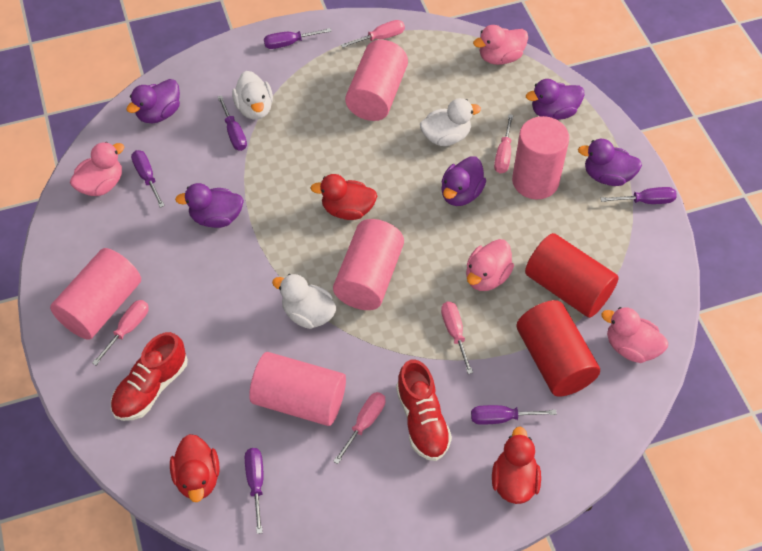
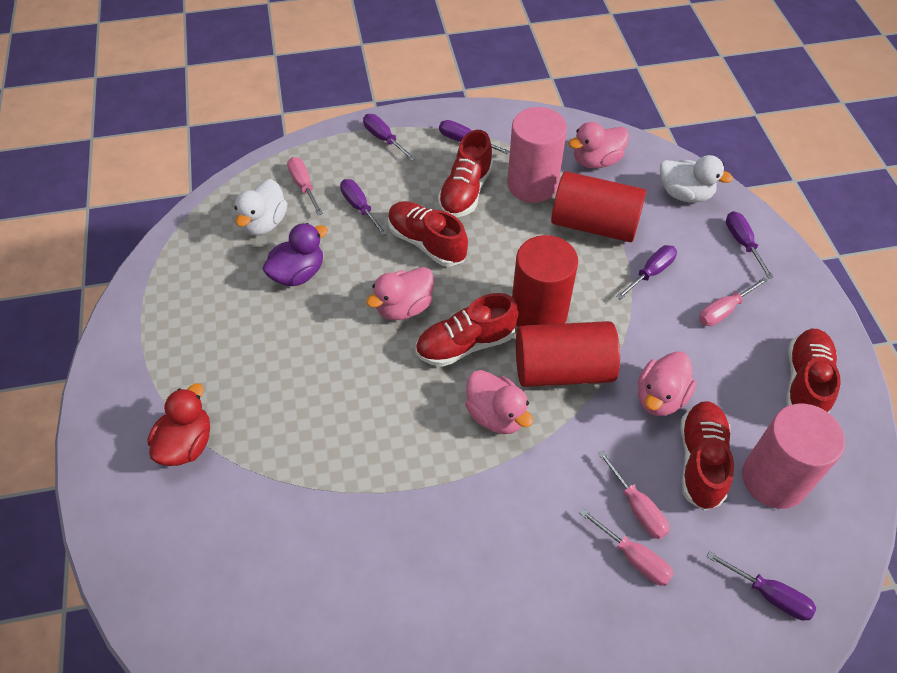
pink cylinder: 5 -> 2
pink screwdriver: 5 -> 4
purple duck: 5 -> 1
red cylinder: 2 -> 3
red duck: 3 -> 1
red shoe: 2 -> 5
white duck: 3 -> 2

